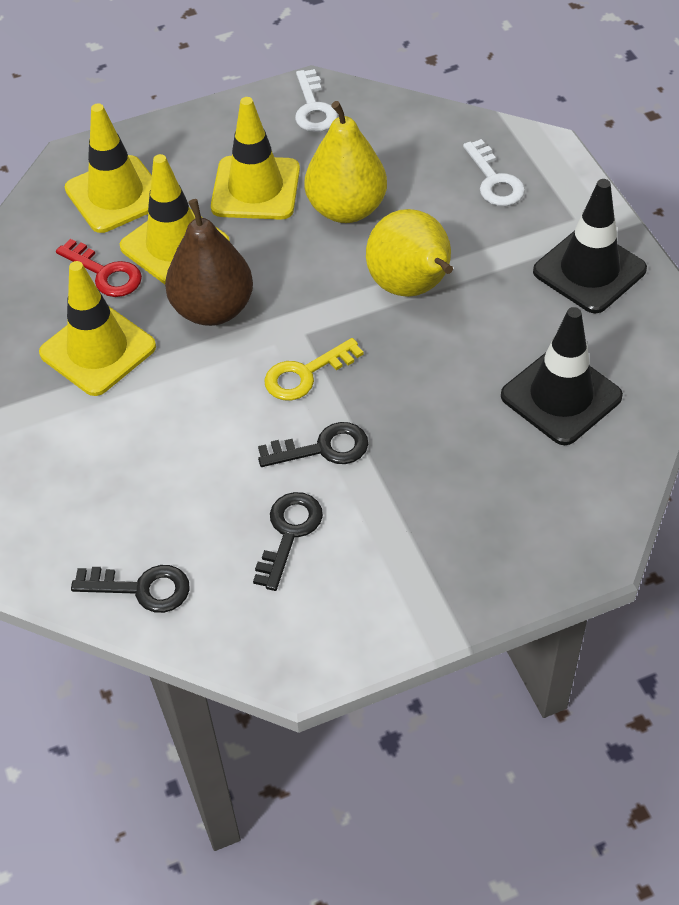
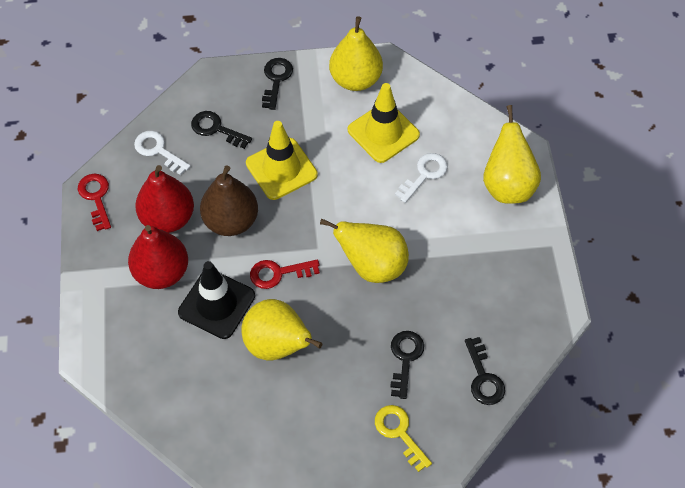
black key: 3 -> 4
black traffic cone: 2 -> 1
red key: 1 -> 2
red pear: 0 -> 2
yellow pear: 2 -> 4
yellow traffic cone: 4 -> 2

